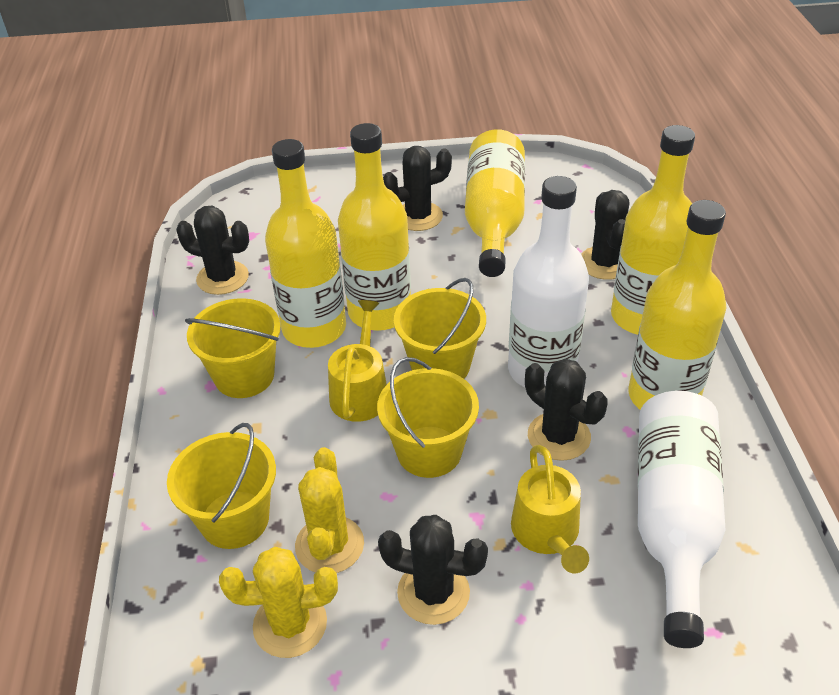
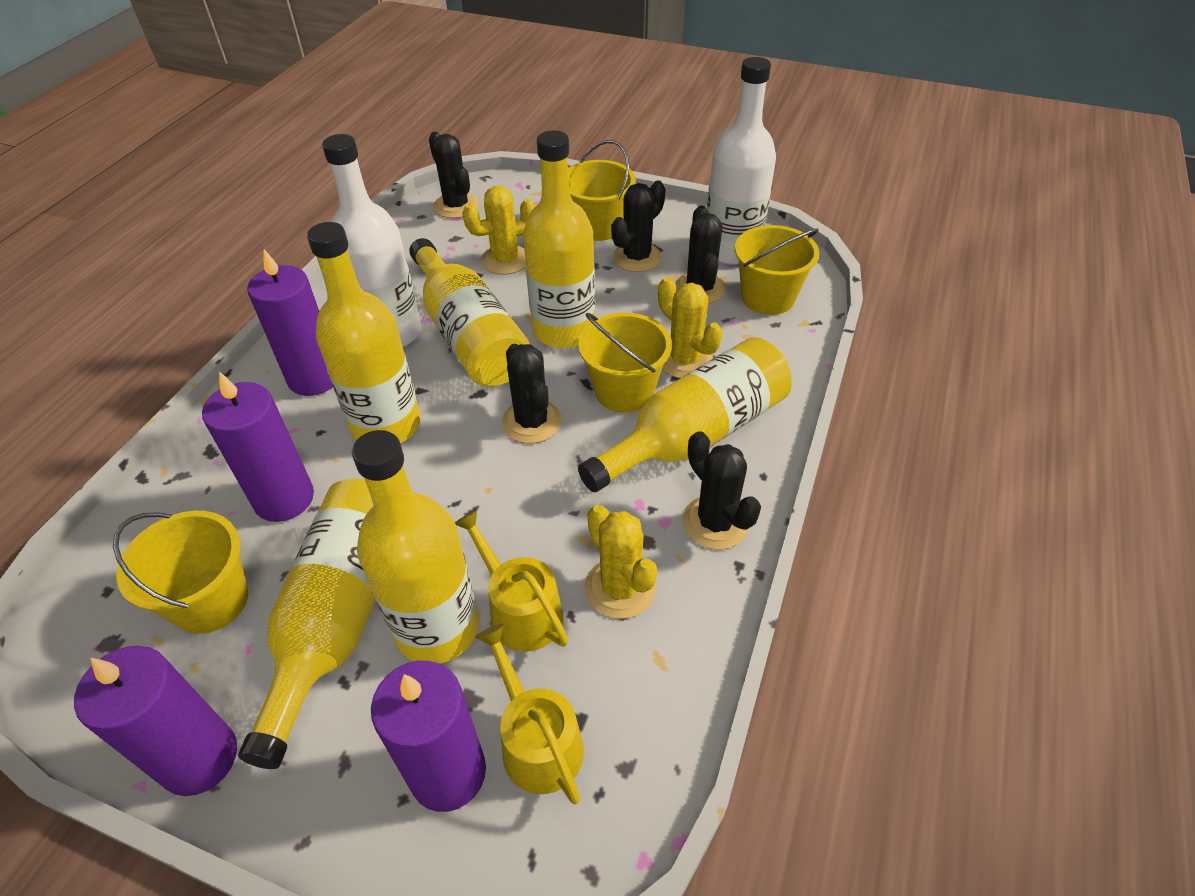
purple candle: 0 -> 4
yellow bottle: 5 -> 6
yellow cactus: 2 -> 3

